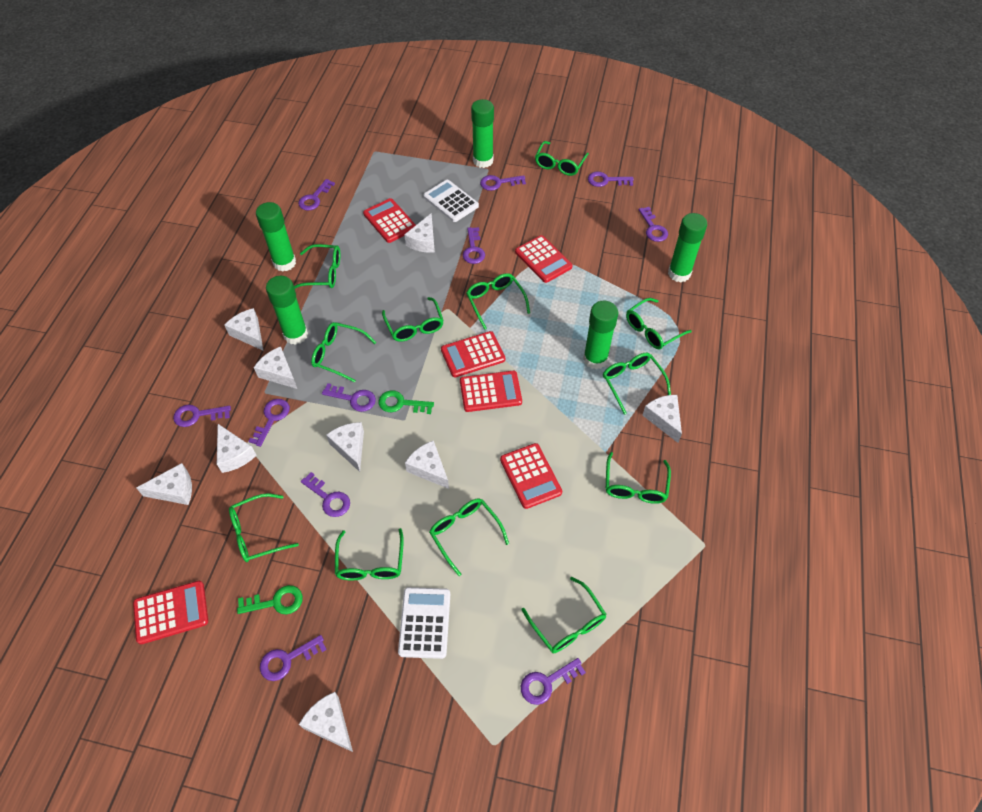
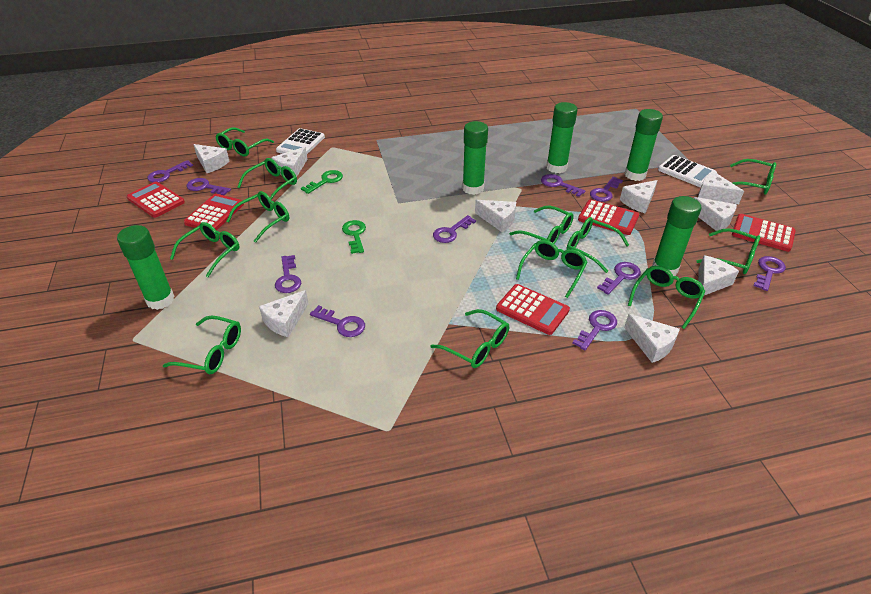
purple key: 11 -> 10
red calculator: 6 -> 5

